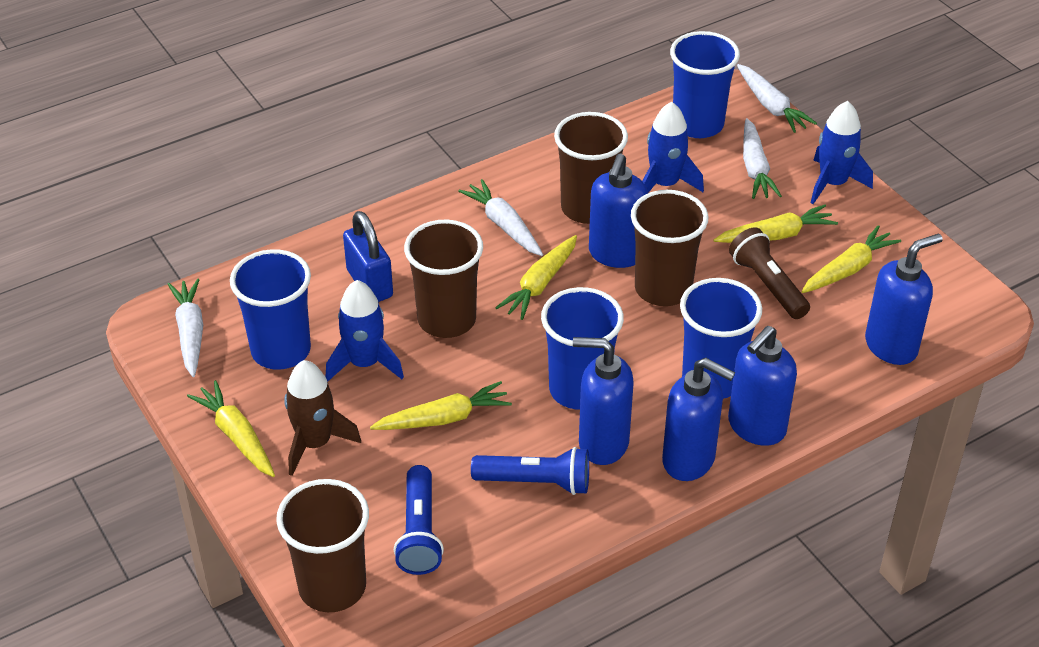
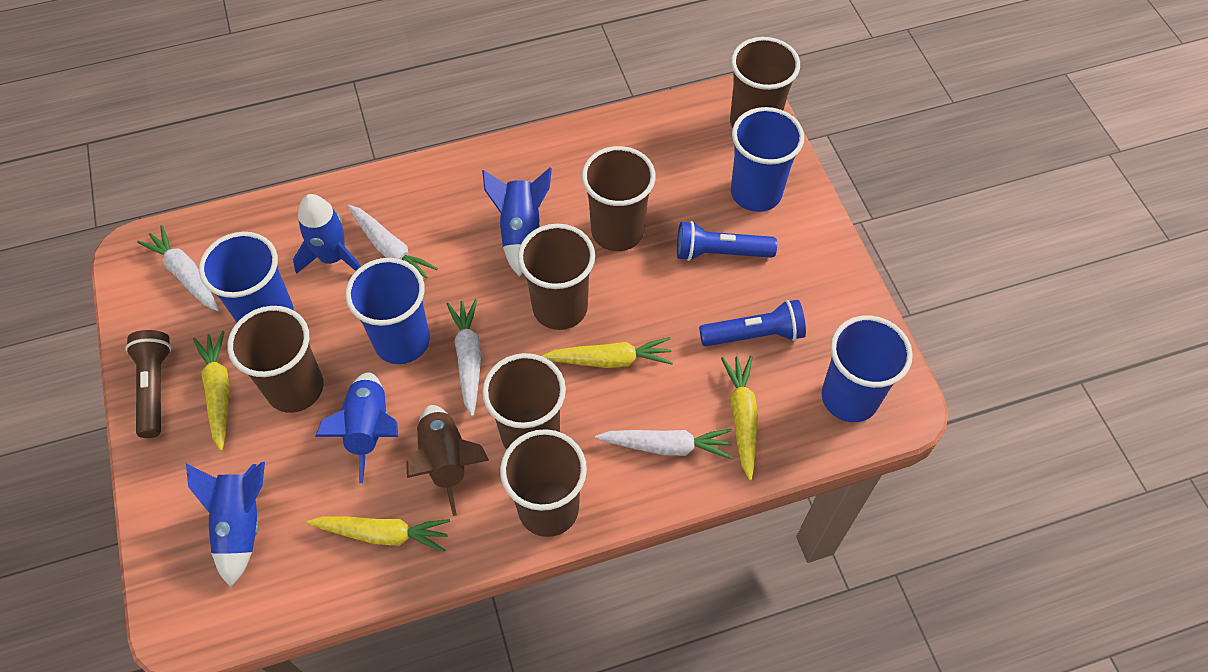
blue padlock: 1 -> 0
blue rocket: 3 -> 4
blue soap dispenser: 5 -> 0
brown cup: 4 -> 6
yellow carrot: 5 -> 4

